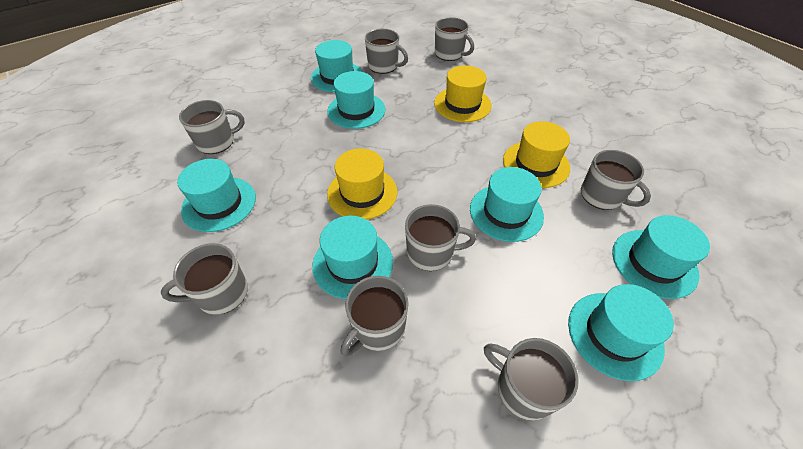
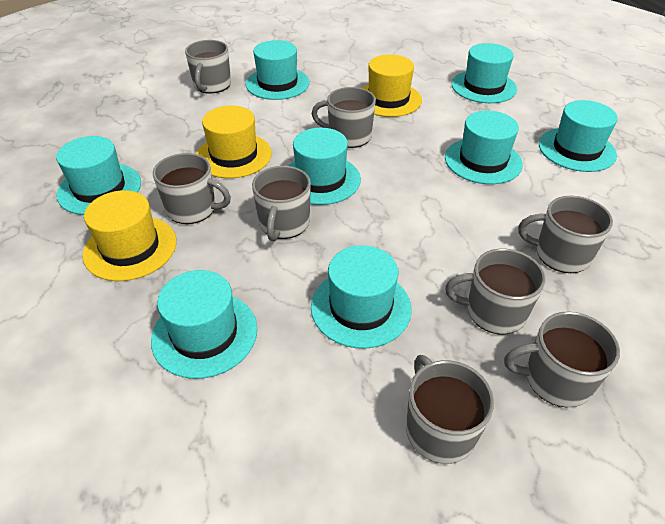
turquoise hat: 7 -> 8

